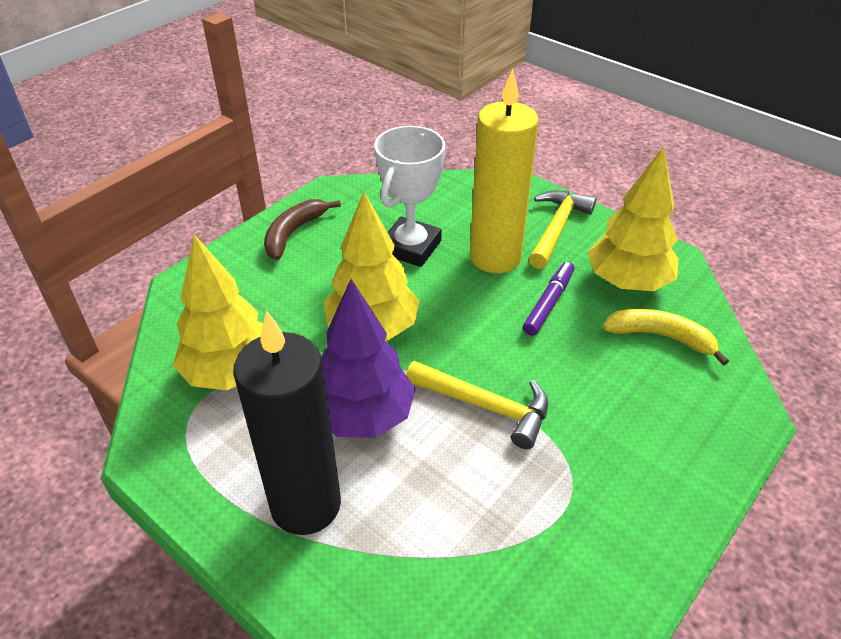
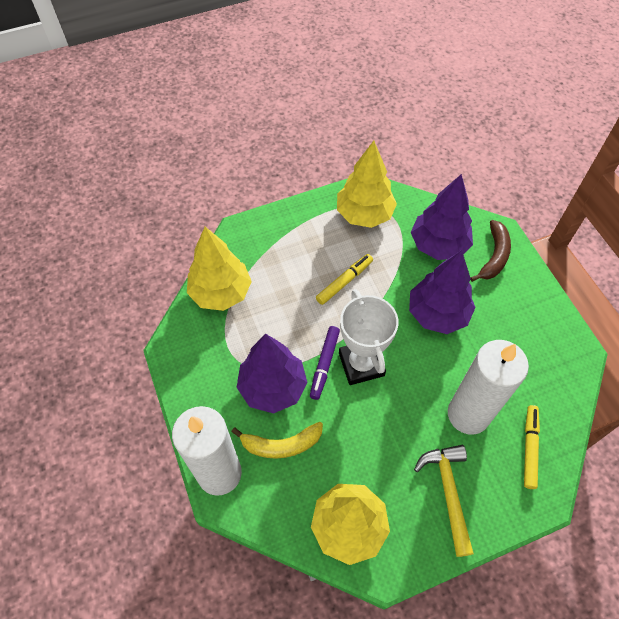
black candle: 1 -> 0
purple tree: 1 -> 3
white candle: 0 -> 2
yellow candle: 1 -> 0
yellow hammer: 2 -> 1
yellow marker: 0 -> 2

